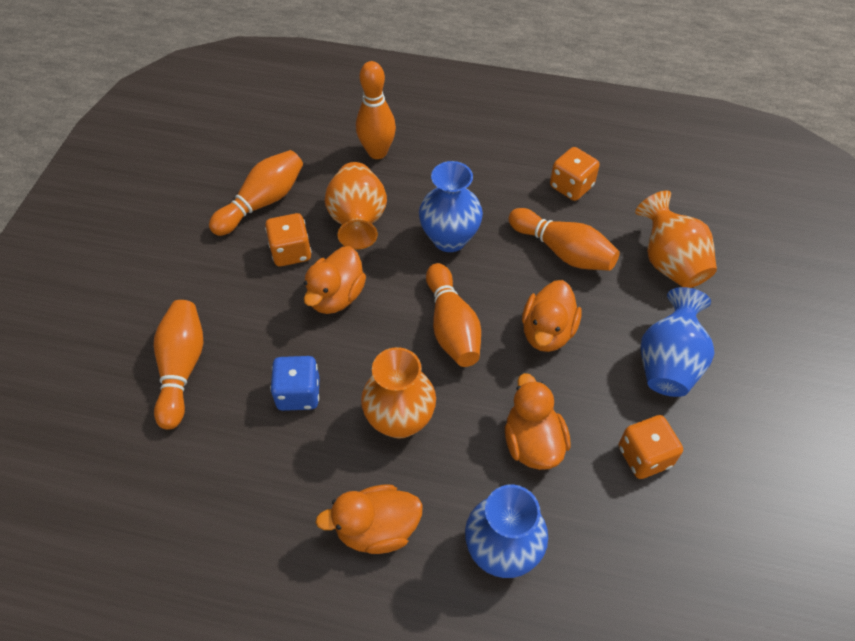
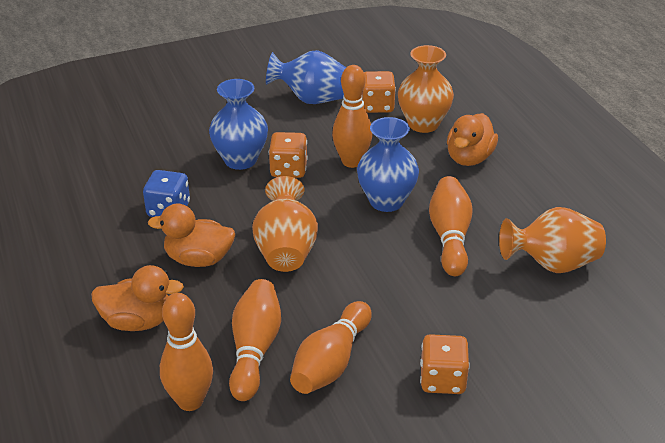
orange duck: 4 -> 3

